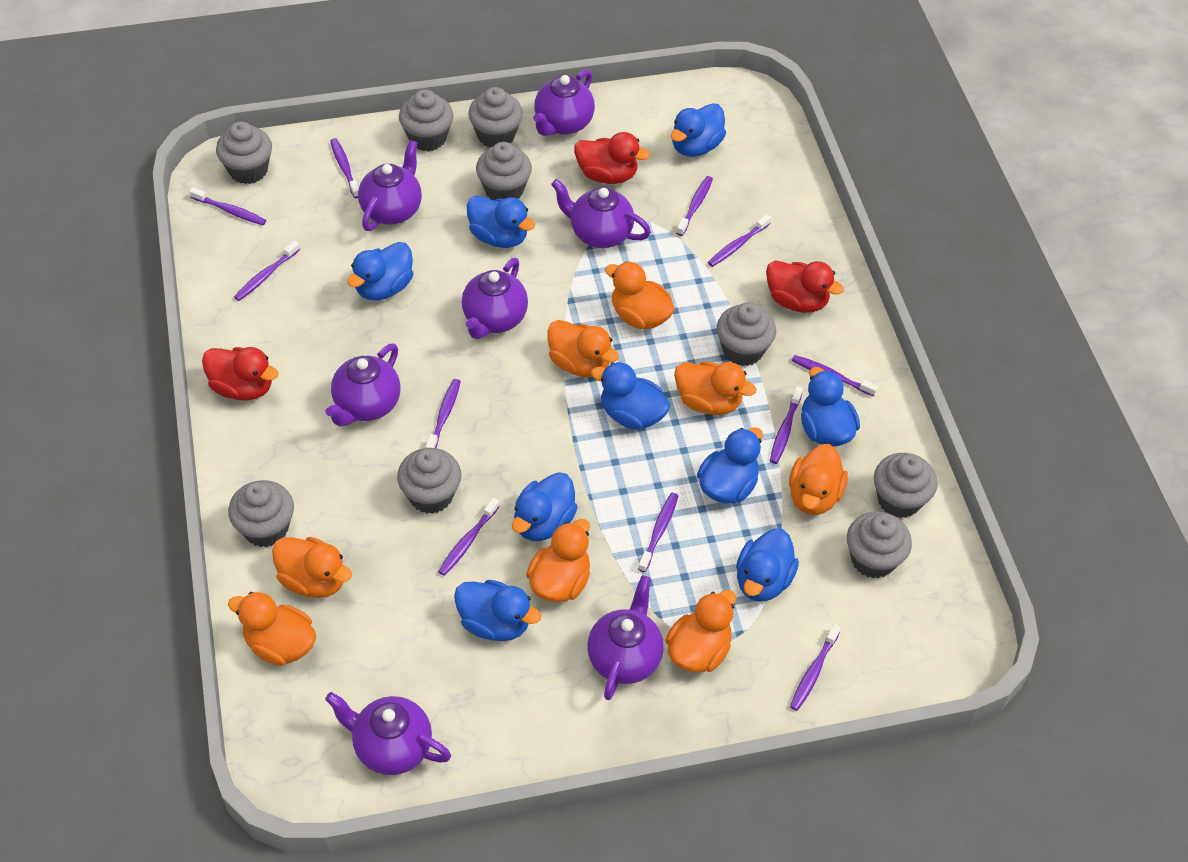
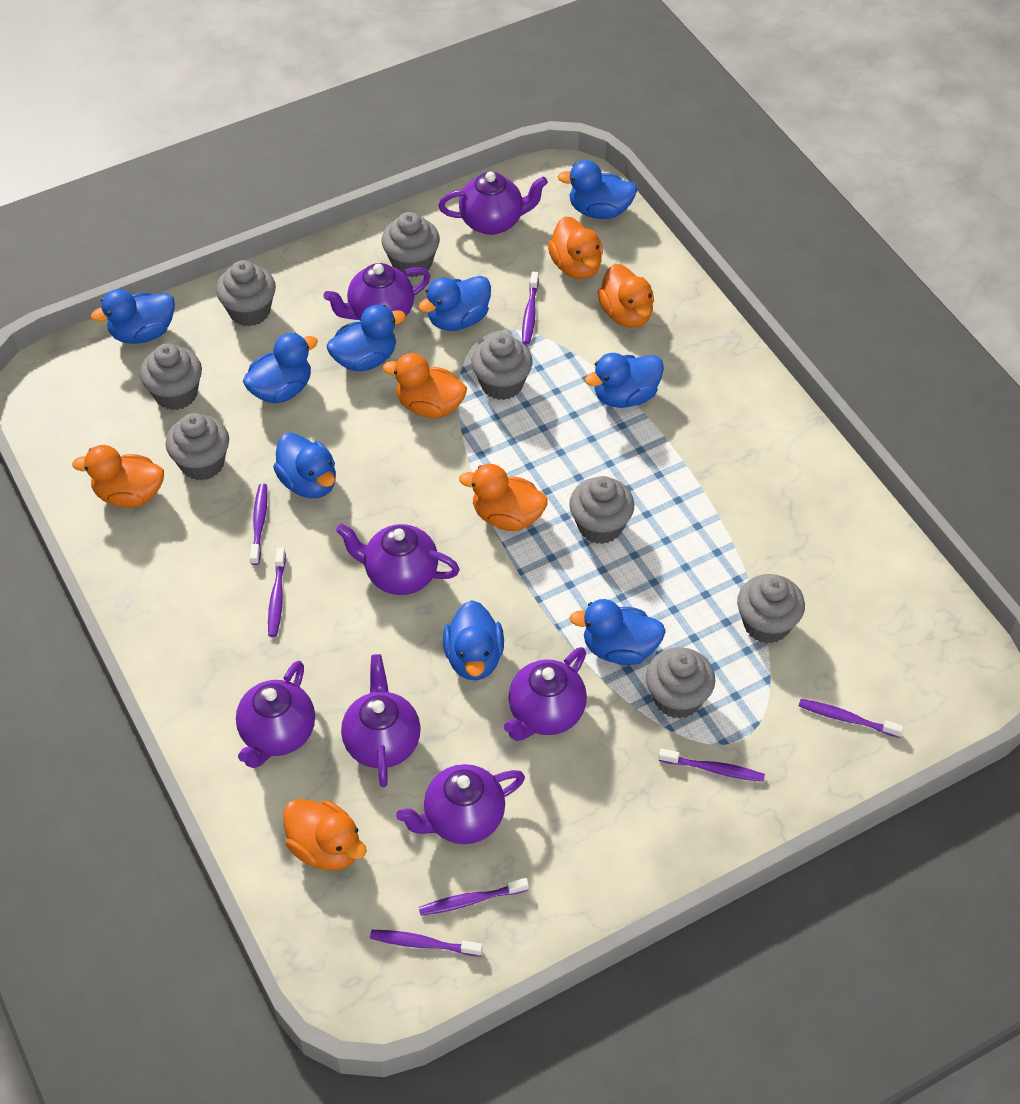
grey cupcake: 9 -> 8
orange duck: 8 -> 6
purple toothbrush: 11 -> 7
red duck: 3 -> 0

